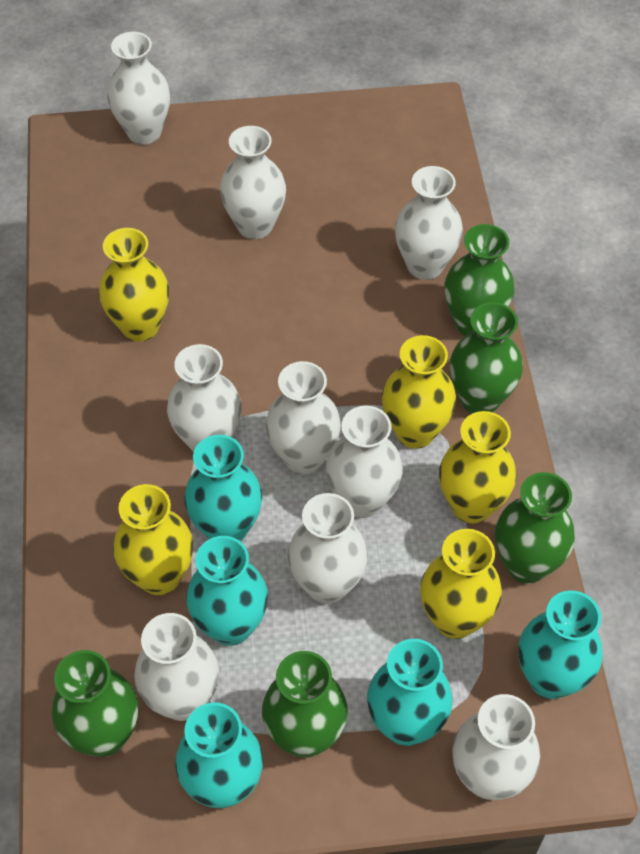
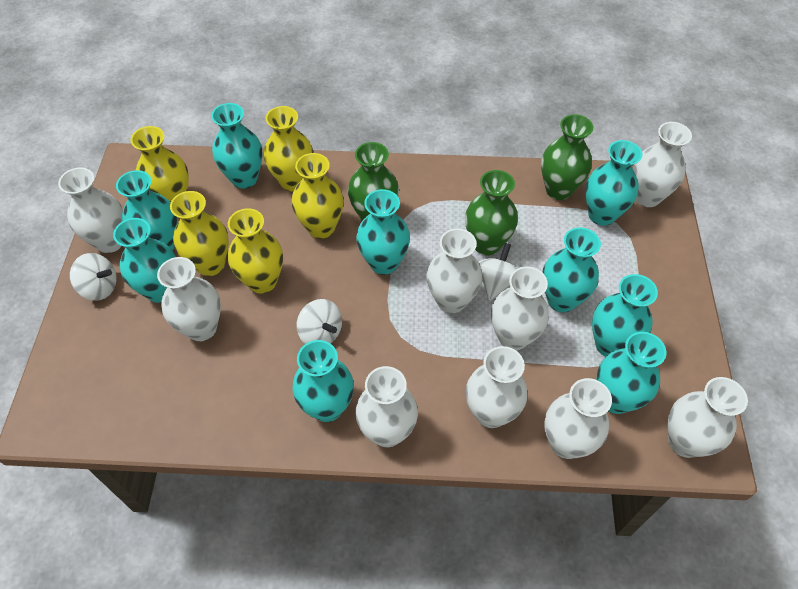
green vase: 5 -> 3
turquoise vase: 5 -> 9
white spinning top: 0 -> 3

